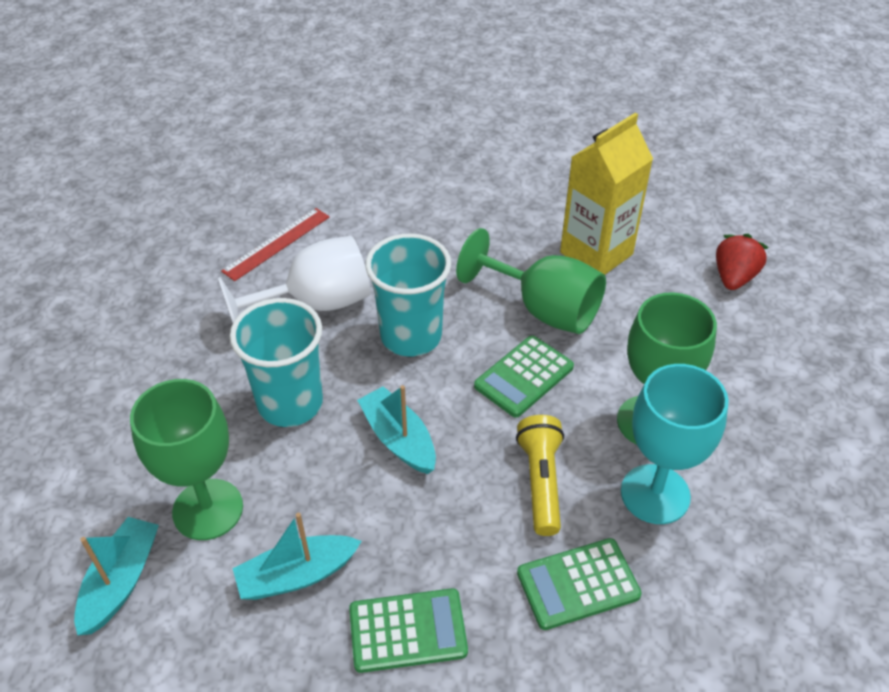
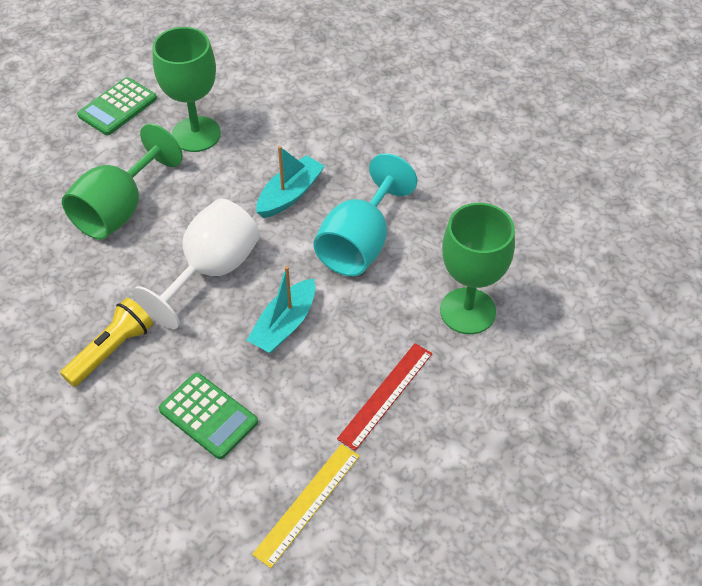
green calculator: 3 -> 2
red strawberry: 1 -> 0
turquoise boat: 3 -> 2
turquoise cup: 2 -> 0
yellow carton: 1 -> 0
yellow ruler: 0 -> 1

